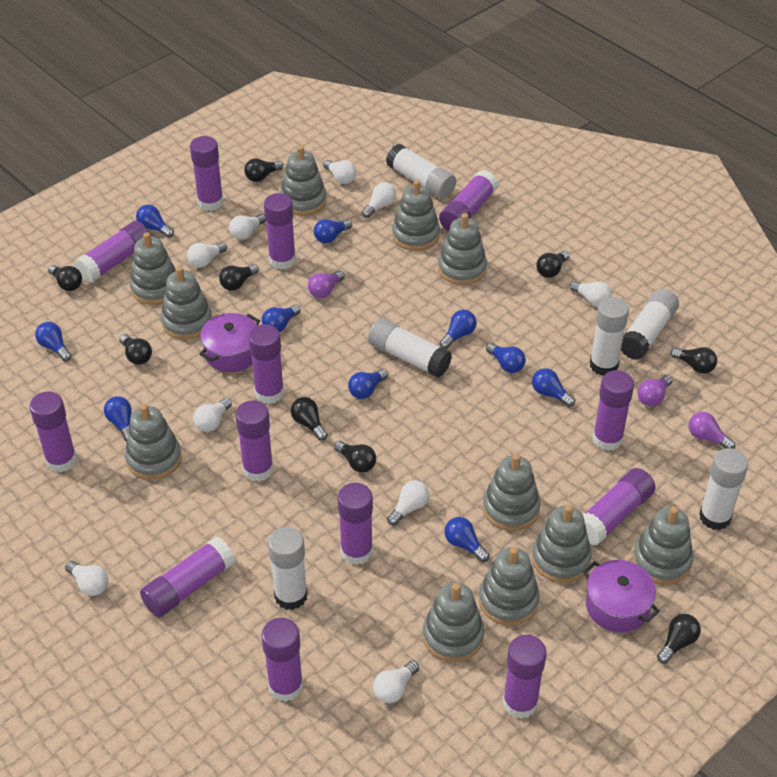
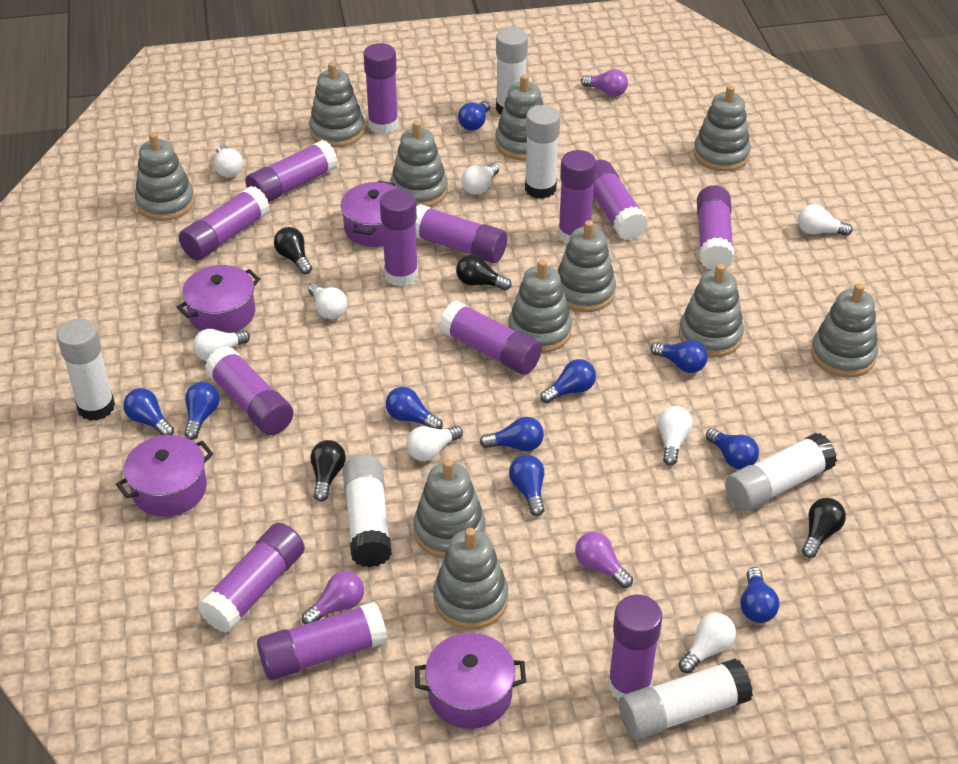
black light bulb: 9 -> 4
purple pot: 2 -> 4
white light bulb: 9 -> 8

